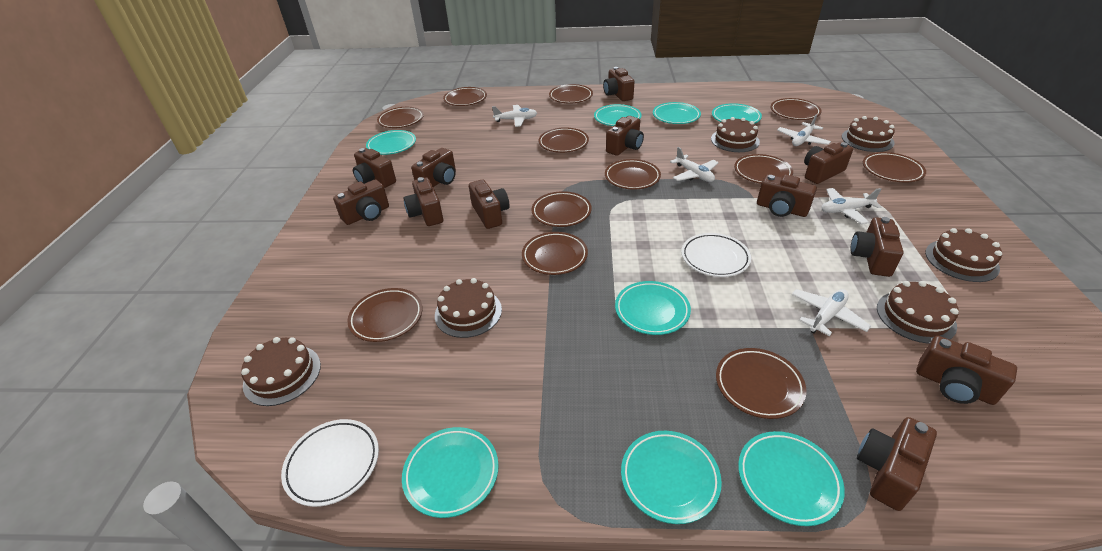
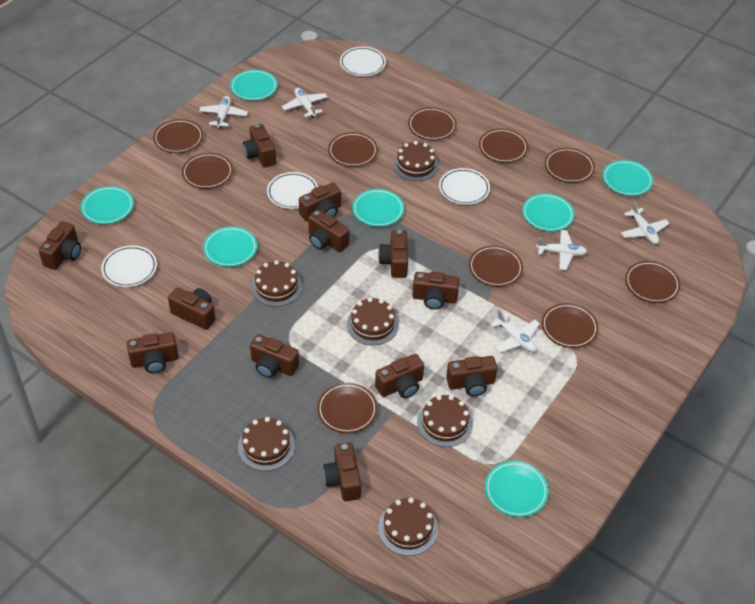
brown plate: 12 -> 10
turquoise plate: 8 -> 7
white plate: 2 -> 4

